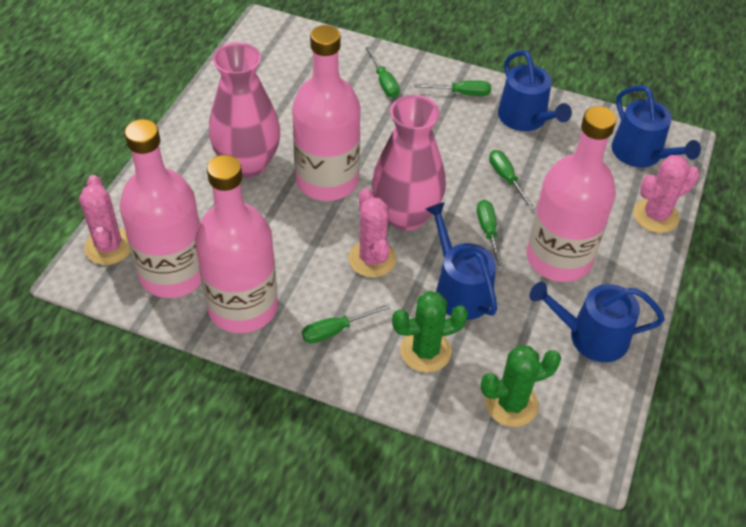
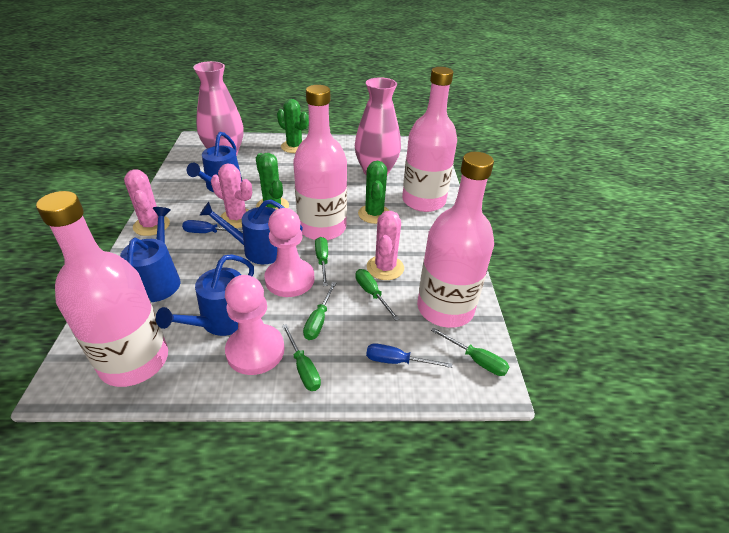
blue screwdriver: 0 -> 2
green cactus: 2 -> 3
pink pawn: 0 -> 2

